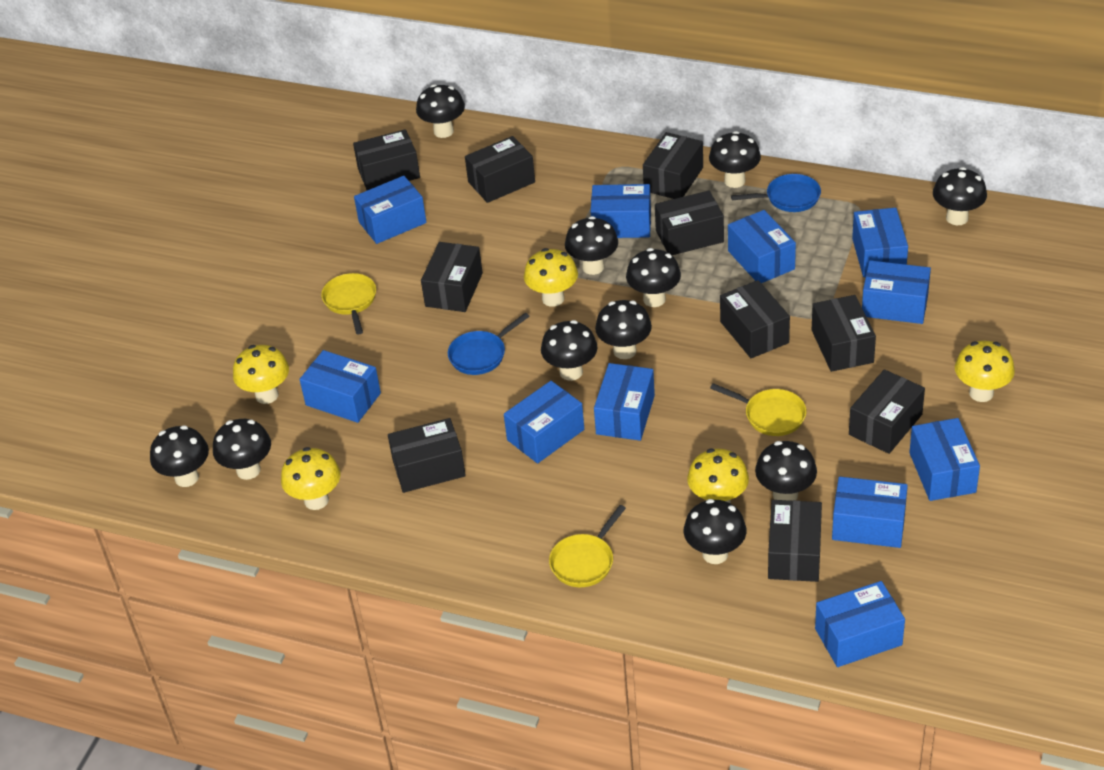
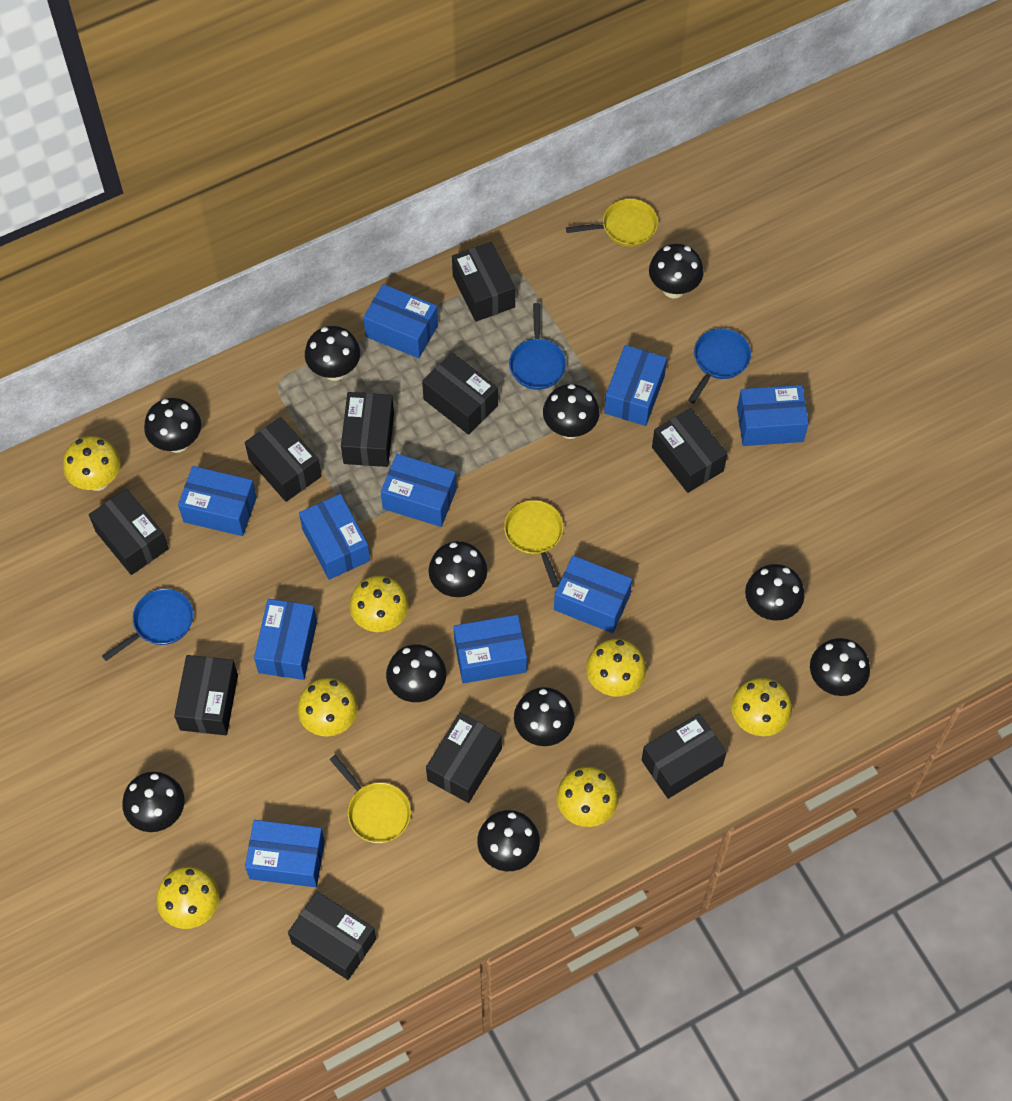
blue box: 11 -> 10
blue pan: 2 -> 3
yellow mushroom: 5 -> 7

